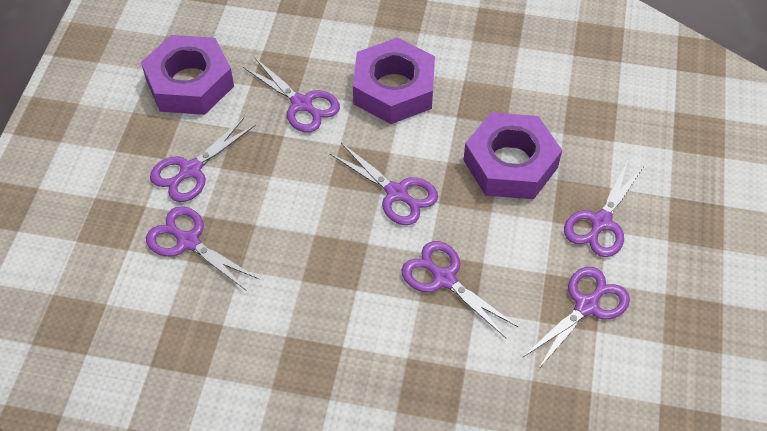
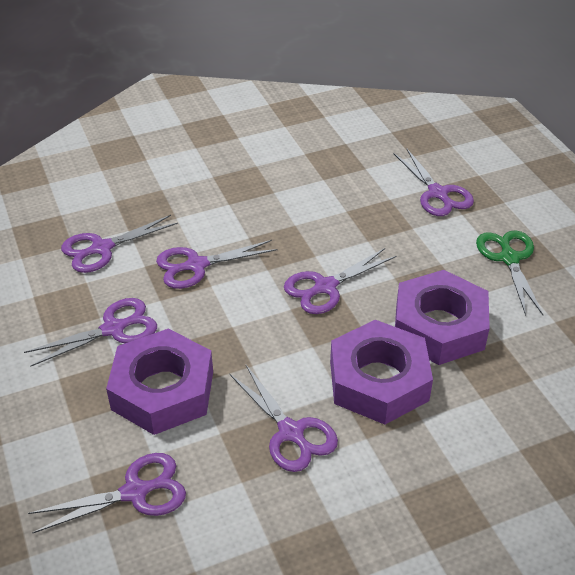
green scissors: 0 -> 1

